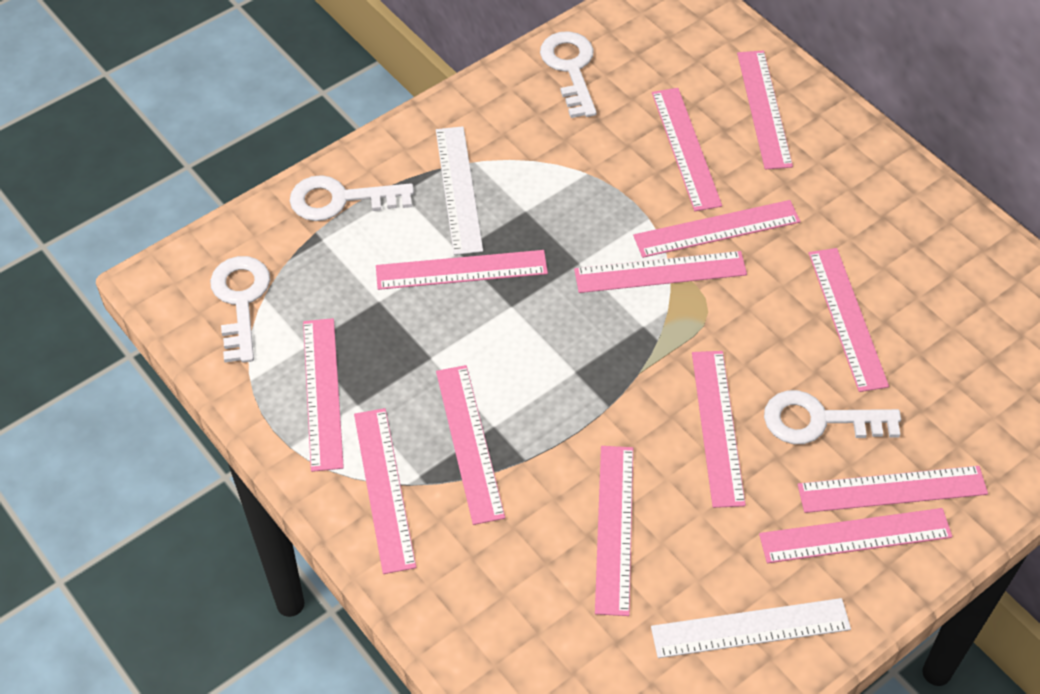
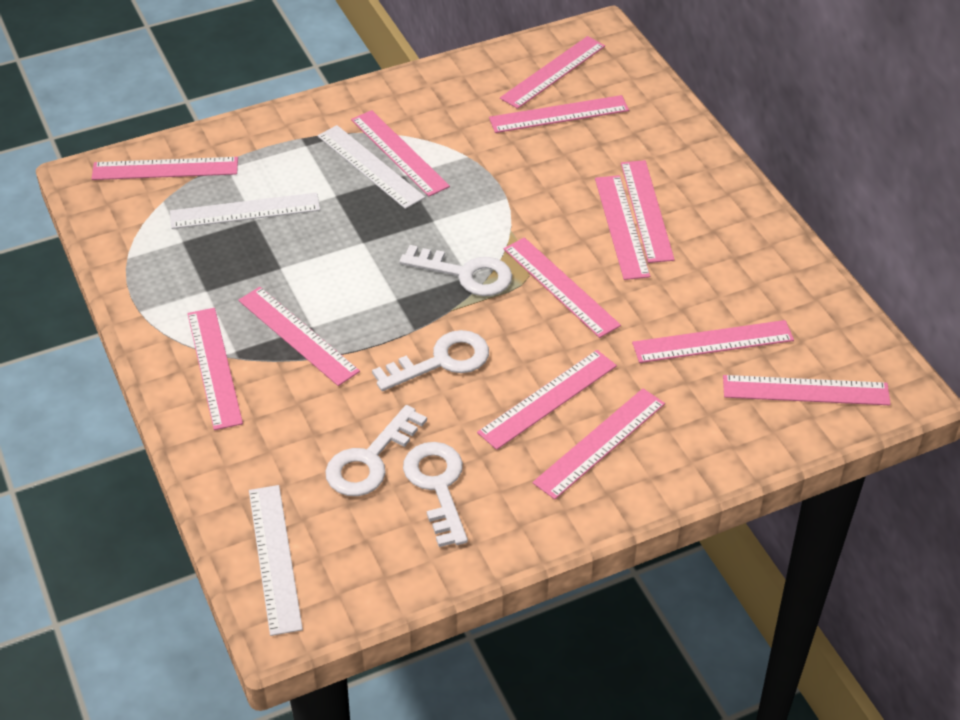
white ruler: 2 -> 3

